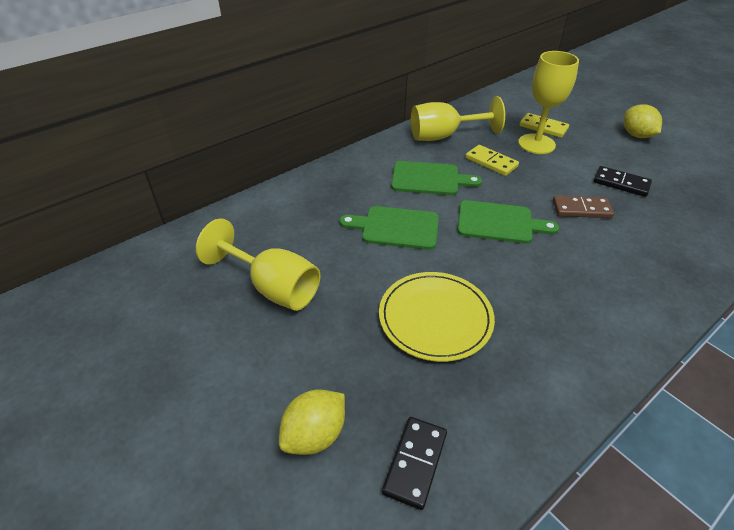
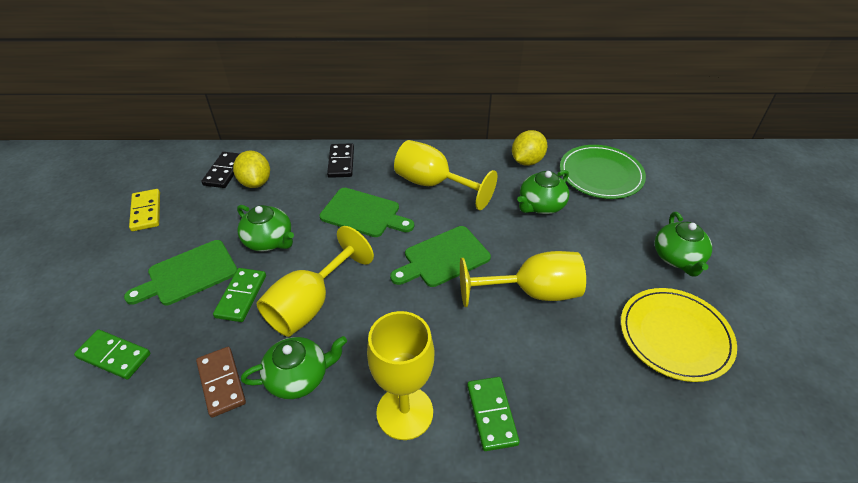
green domino: 0 -> 3
green plate: 0 -> 1
green teapot: 0 -> 4
yellow domino: 2 -> 1
yellow goblet: 3 -> 4

